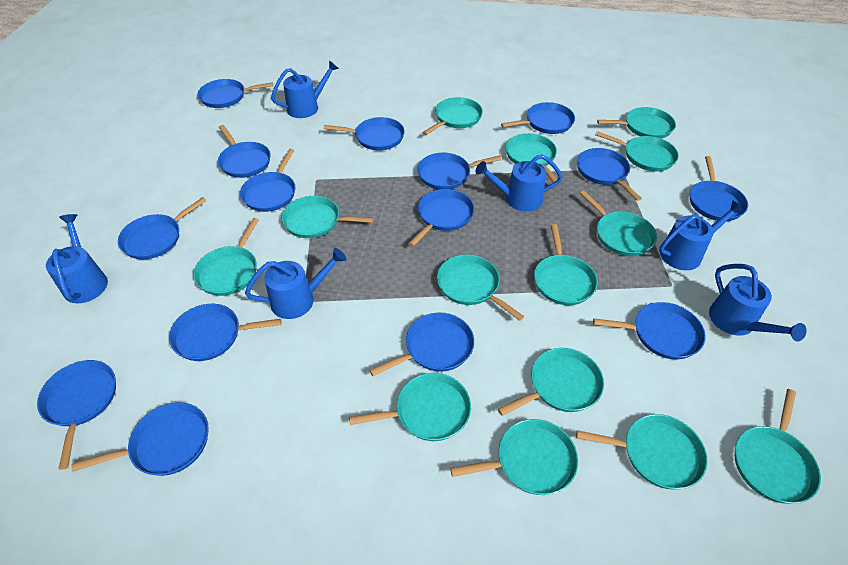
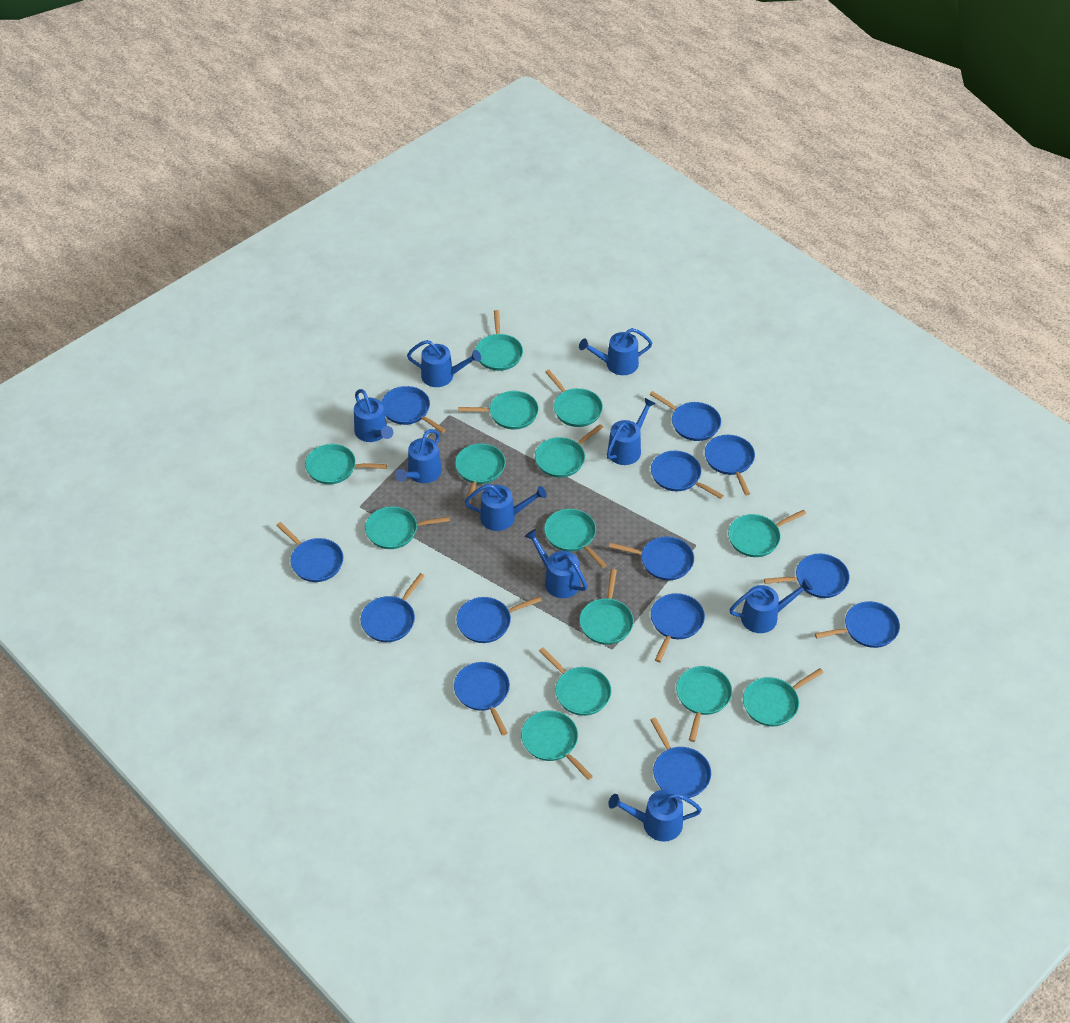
blue pan: 15 -> 13
blue watering can: 6 -> 9

